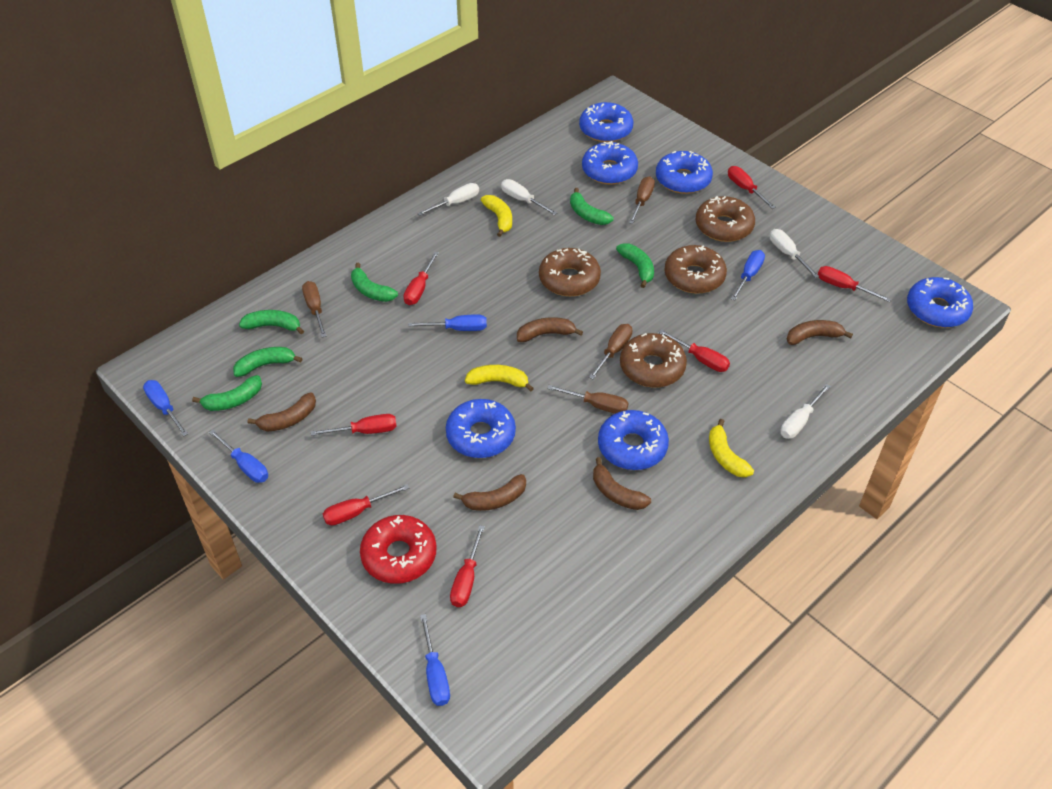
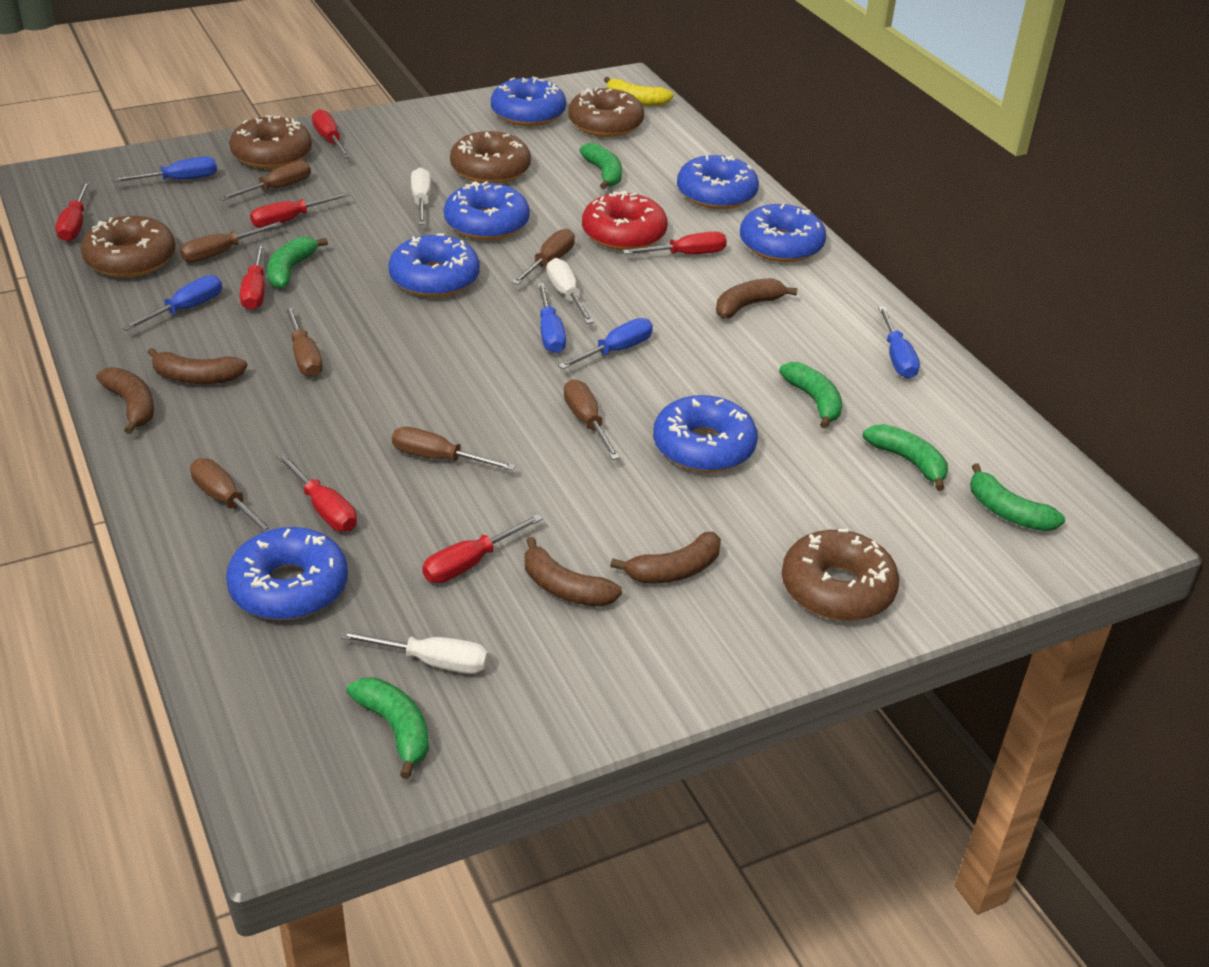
blue donut: 6 -> 7
brown donut: 4 -> 5
brown screwdriver: 4 -> 7
white screwdriver: 4 -> 3
yellow banana: 3 -> 1

